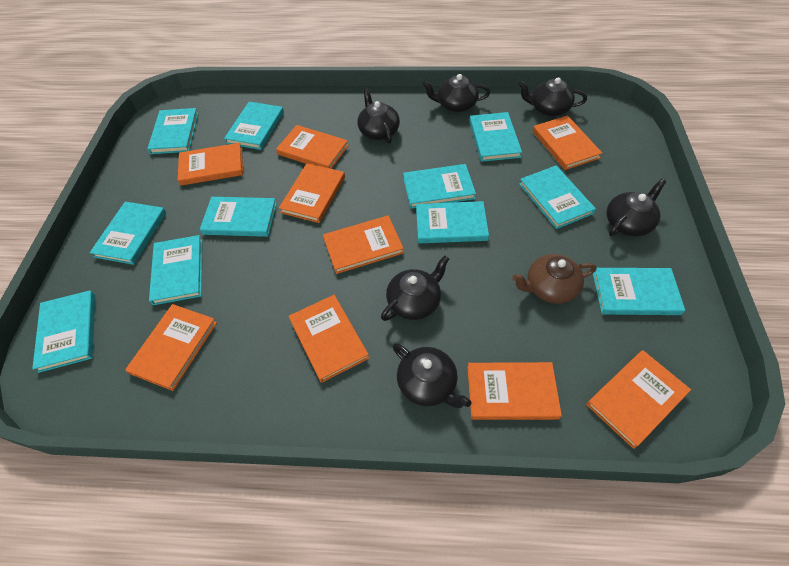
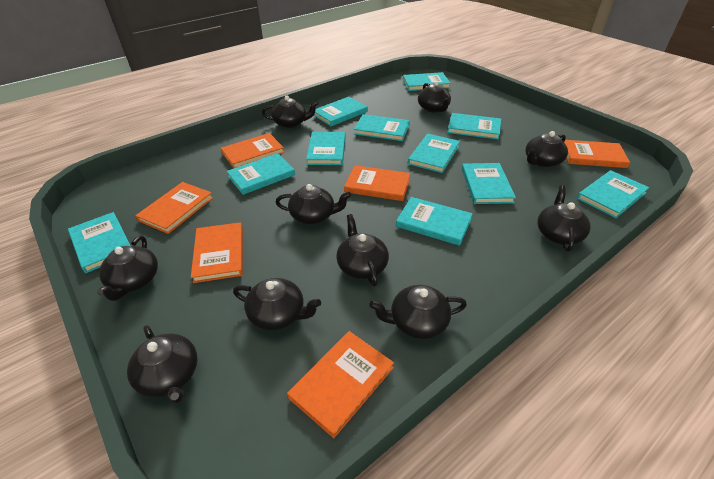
black teapot: 6 -> 10
brown teapot: 1 -> 0
orange book: 9 -> 6

